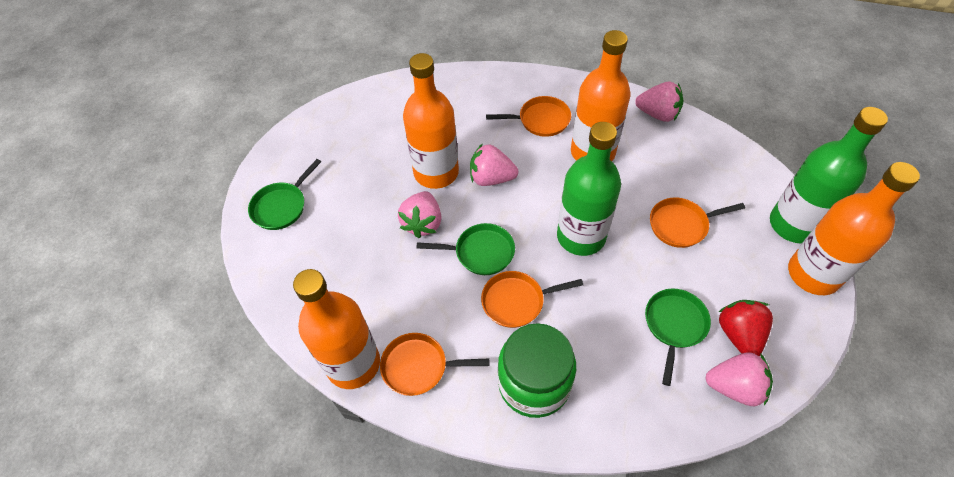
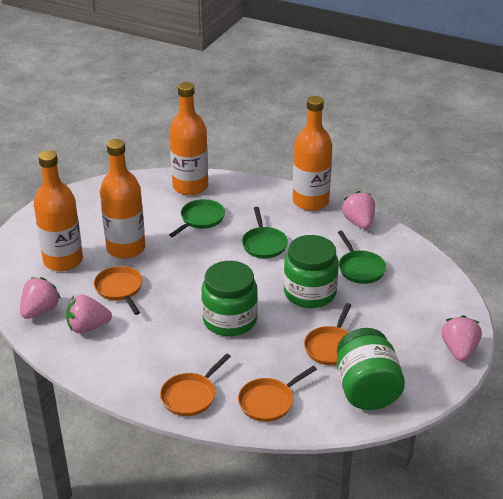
green bottle: 2 -> 0
green jar: 1 -> 3
red strawberry: 1 -> 0

